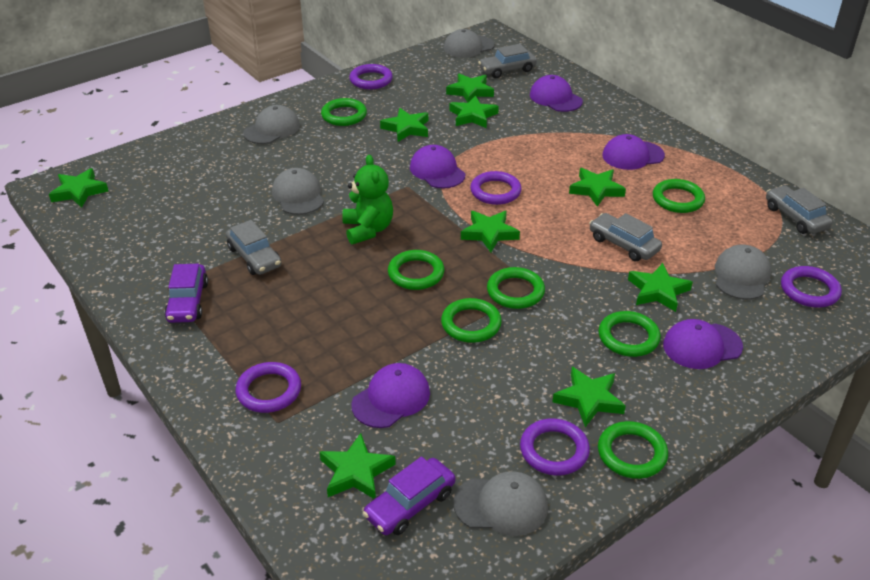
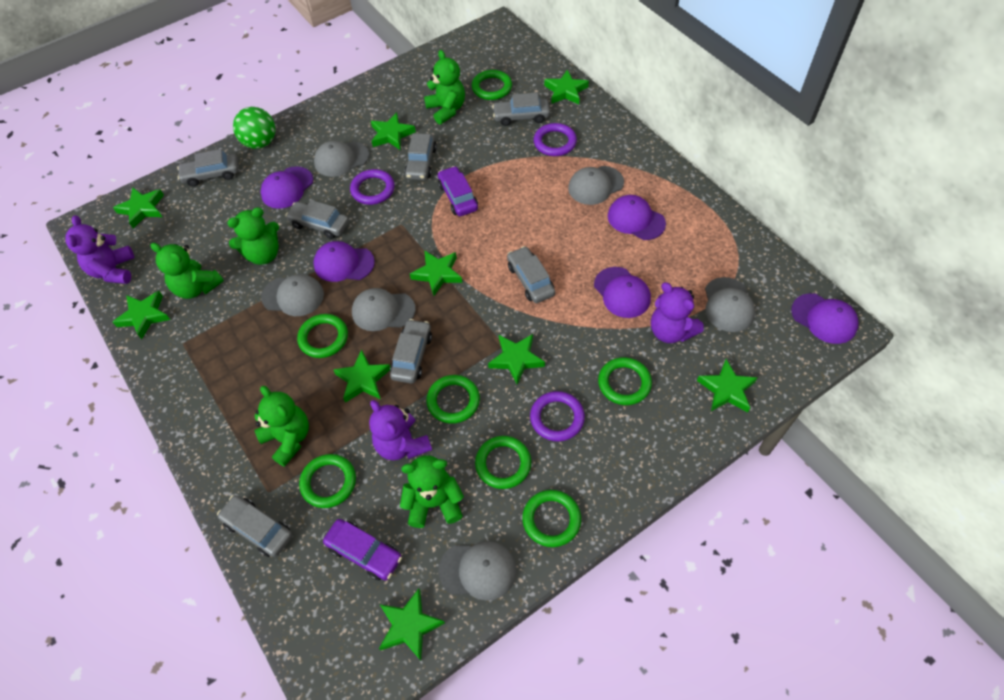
green ball: 0 -> 1
green teddy bear: 1 -> 5
grey cap: 5 -> 6
grey car: 4 -> 7
purple ring: 5 -> 3
purple teddy bear: 0 -> 3

